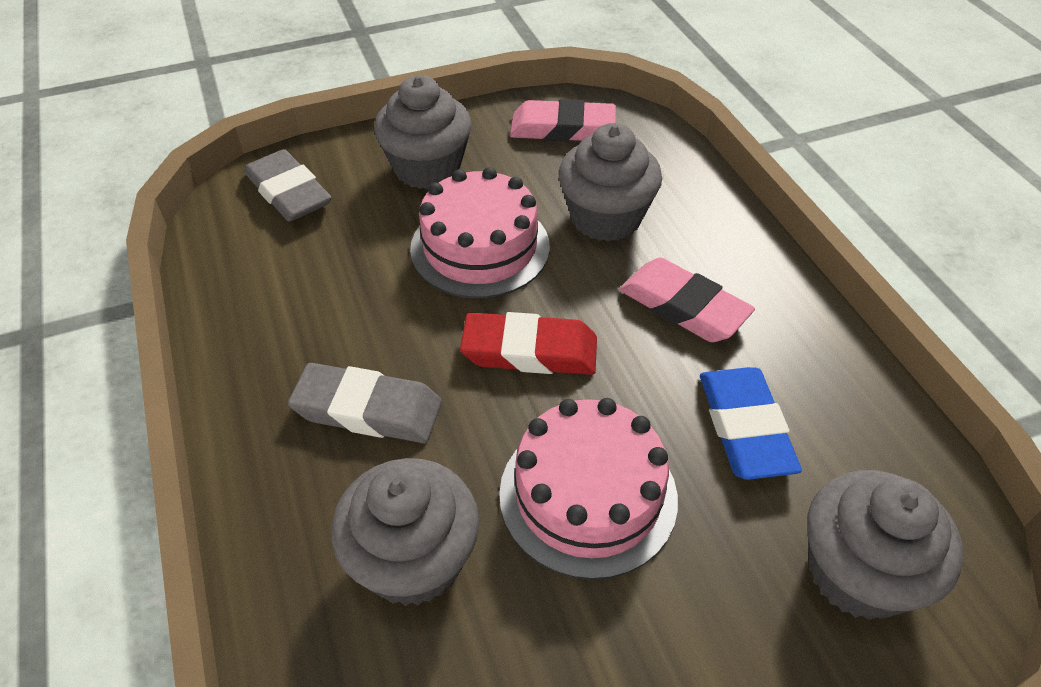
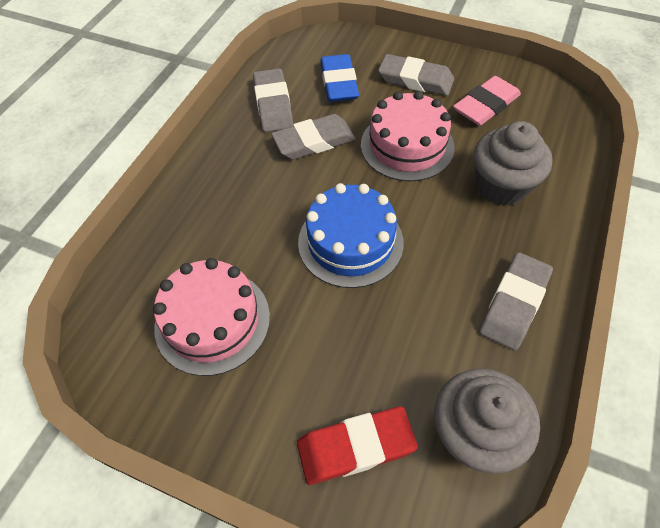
blue cake: 0 -> 1
grey cupcake: 4 -> 2
grey eraser: 2 -> 4
pink eraser: 2 -> 1

